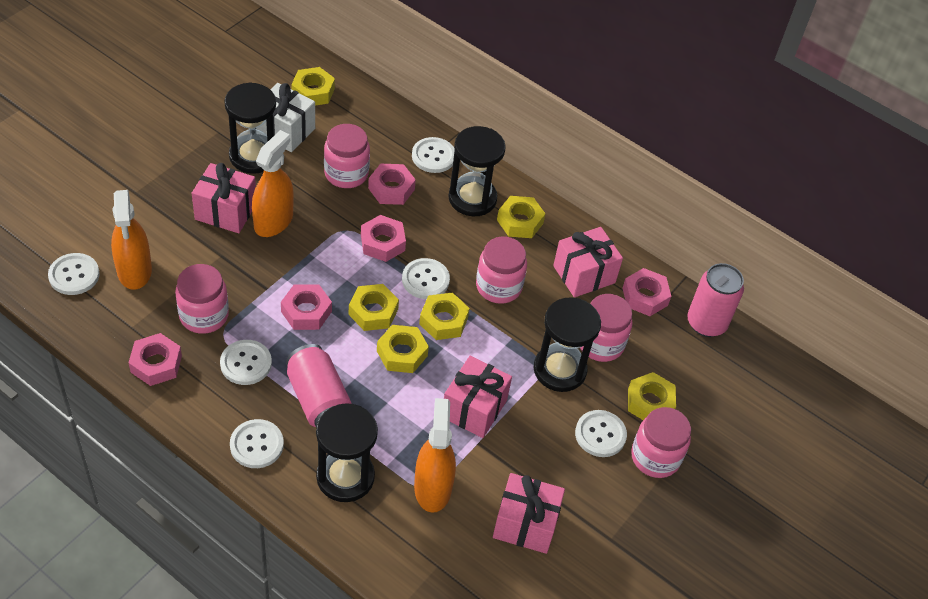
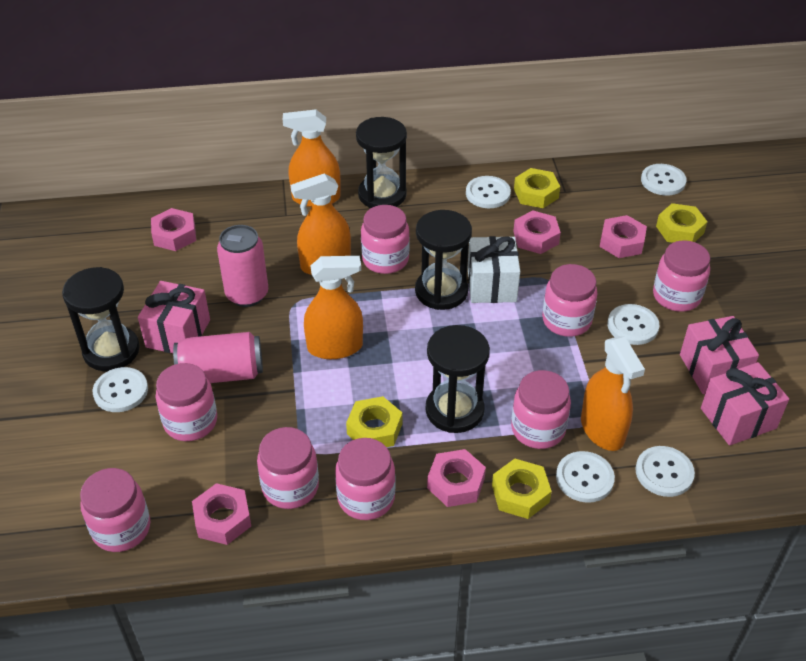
orange spray bottle: 3 -> 4
pink gift: 4 -> 3
pink jar: 5 -> 8
yellow nut: 6 -> 4

